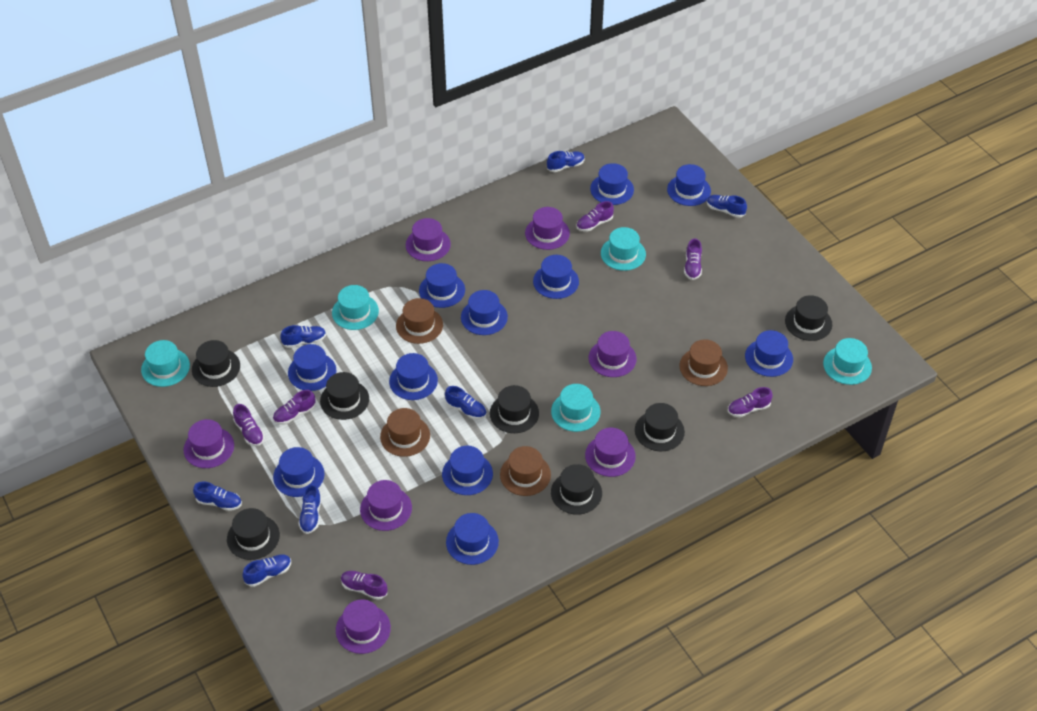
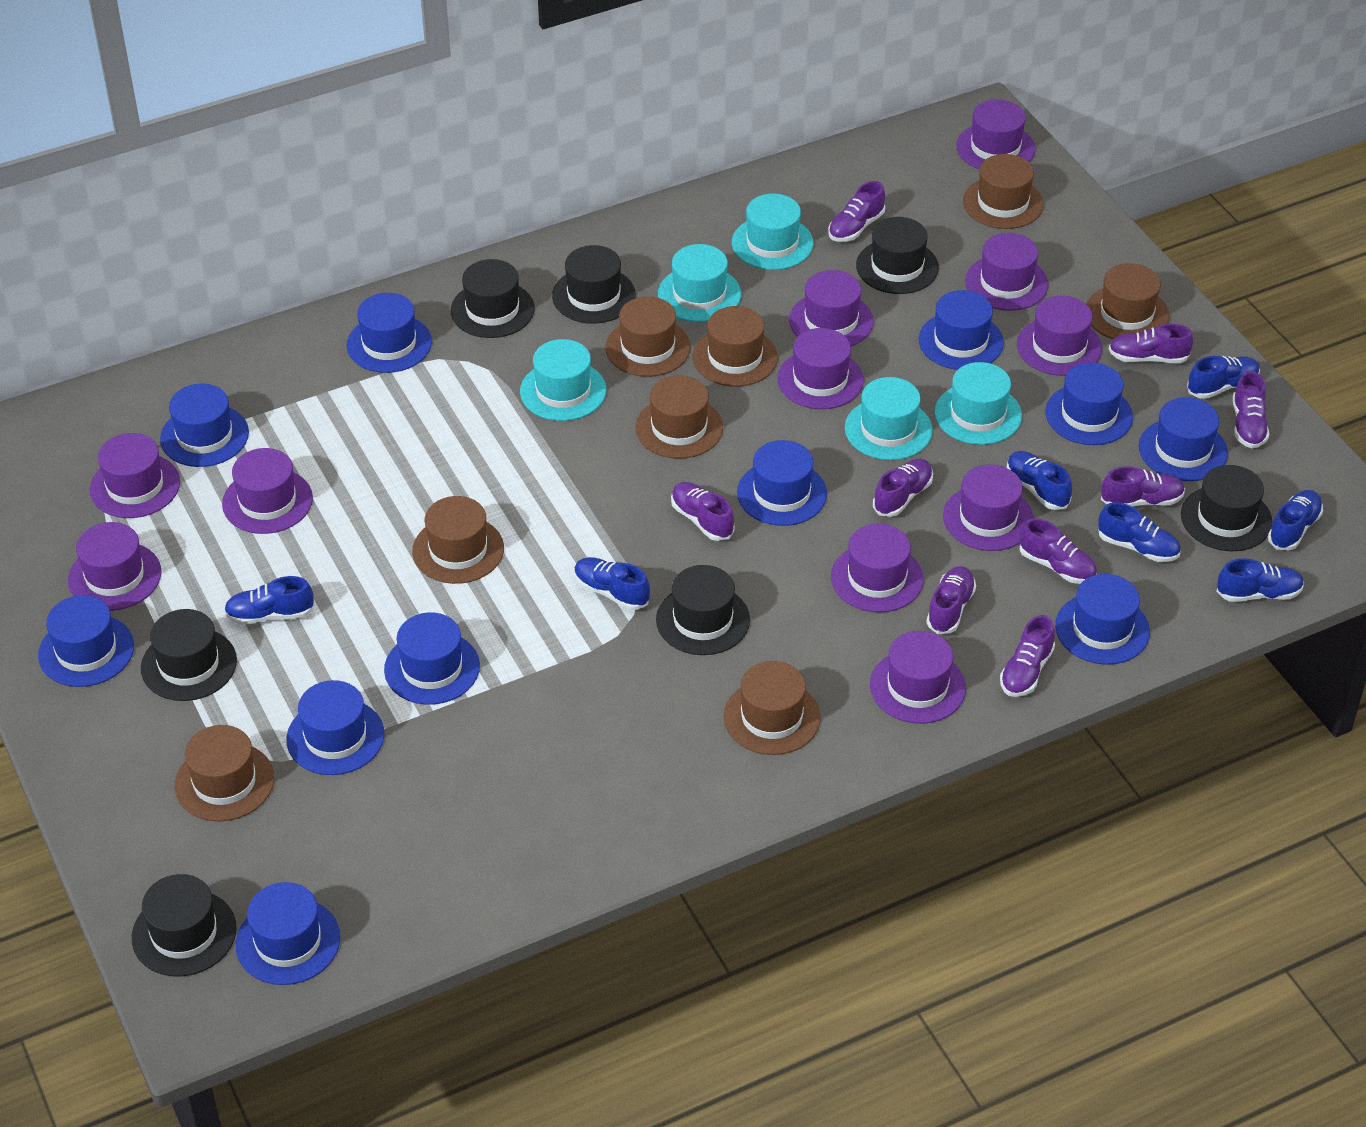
brown hat: 4 -> 8
purple hat: 7 -> 11
purple shoe: 6 -> 9

